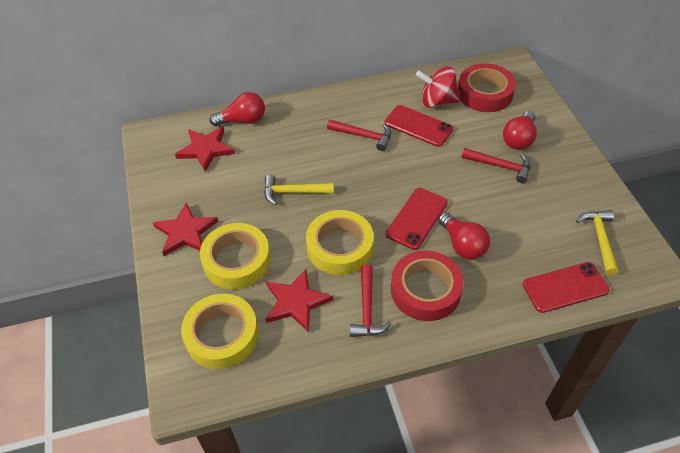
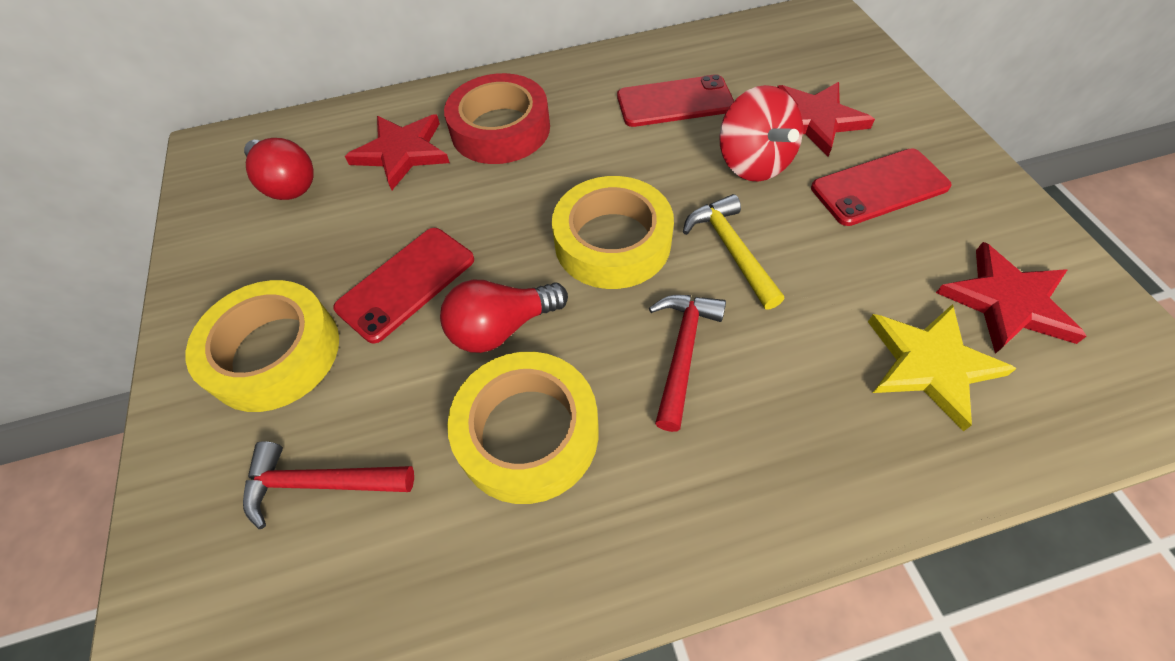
red hammer: 3 -> 2
red light bulb: 3 -> 2
red tape: 2 -> 1
yellow hammer: 2 -> 1
yellow star: 0 -> 1

